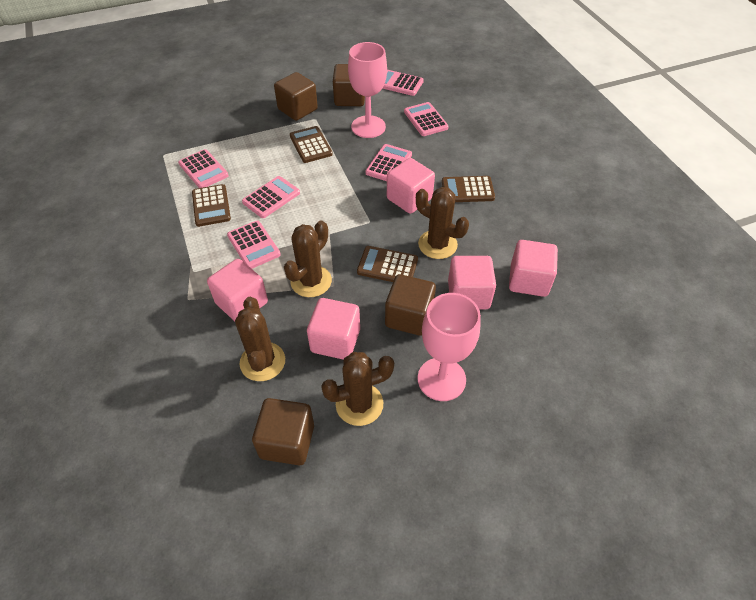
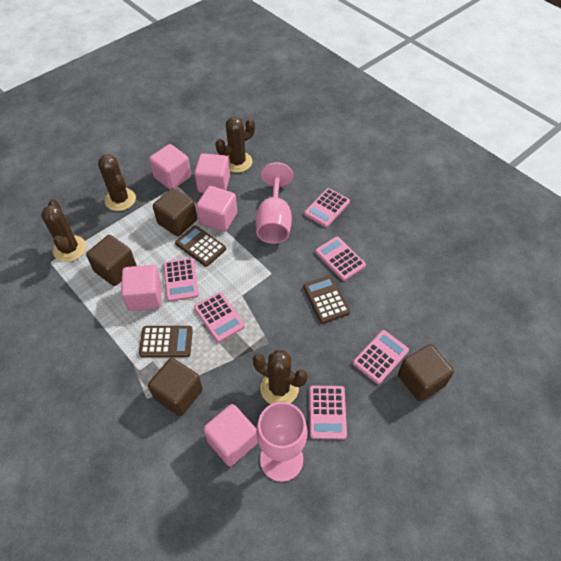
brown calculator: 4 -> 3

